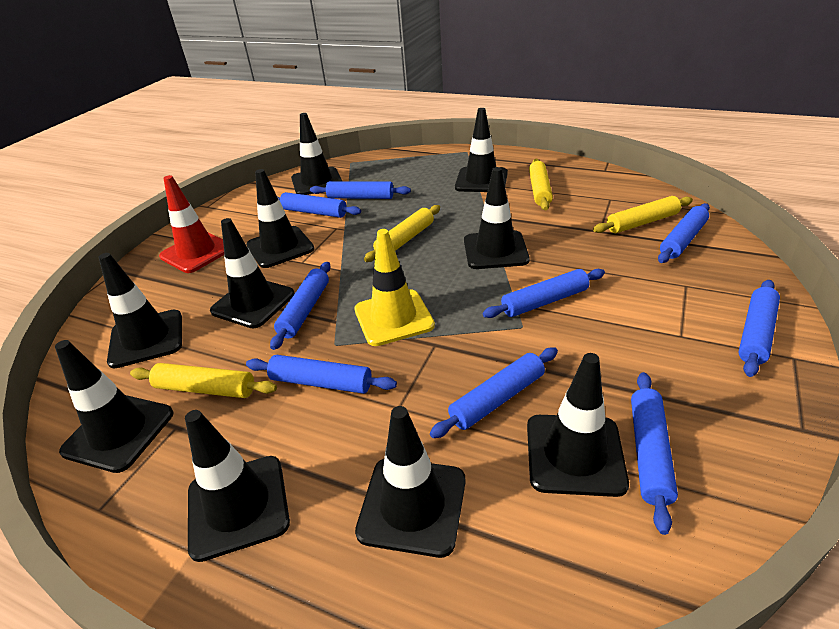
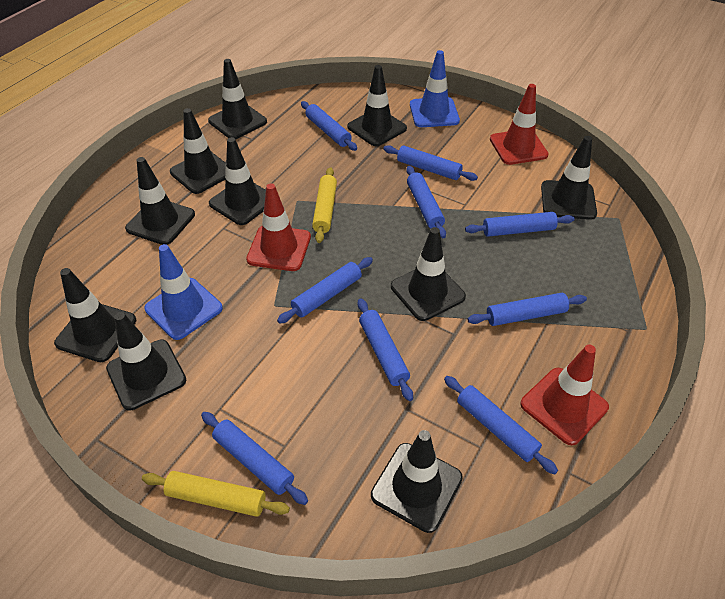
blue traffic cone: 0 -> 2
red traffic cone: 1 -> 3
yellow rolling pin: 4 -> 2
yellow traffic cone: 1 -> 0

